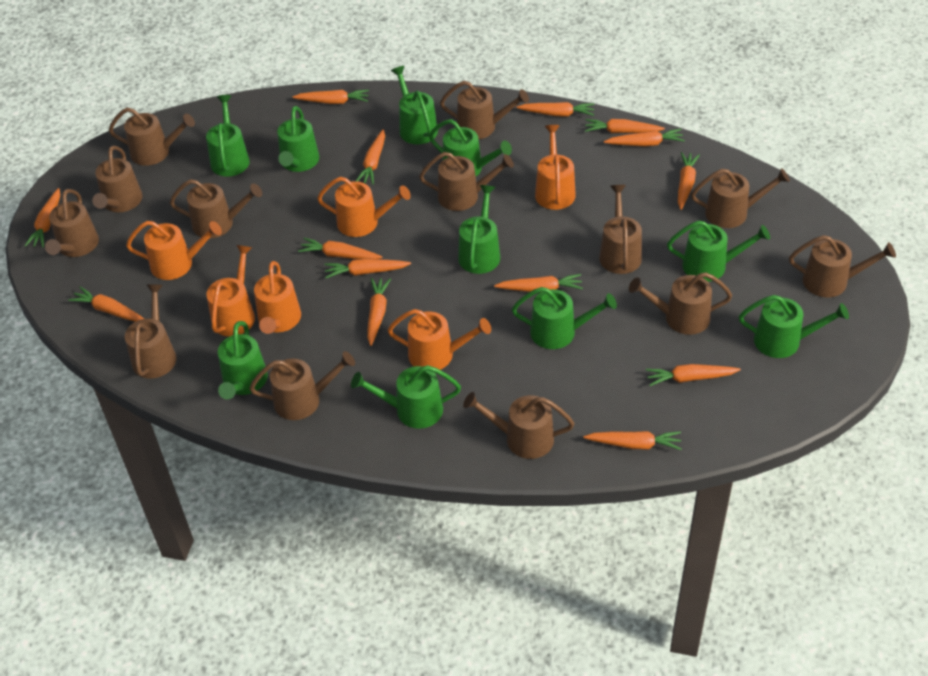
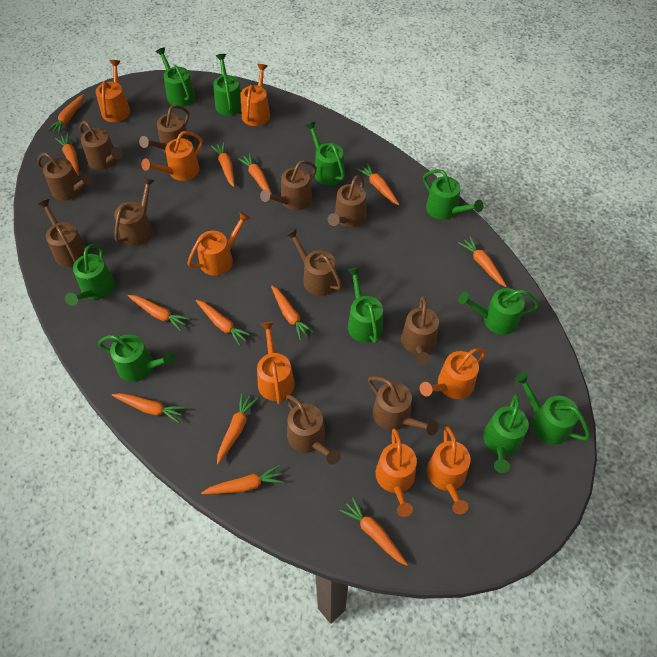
brown watering can: 13 -> 11
orange carrot: 14 -> 13
orange watering can: 6 -> 8

